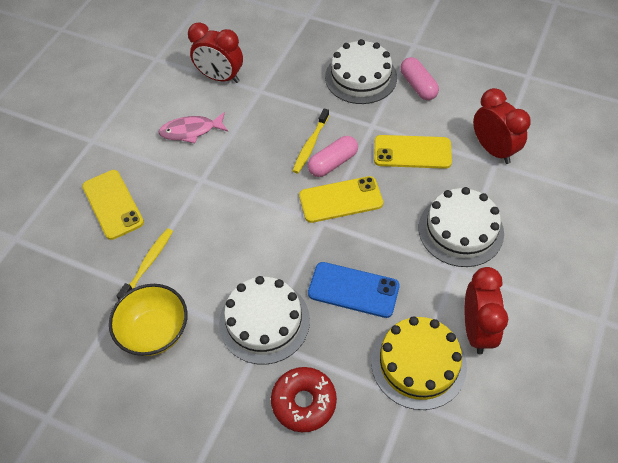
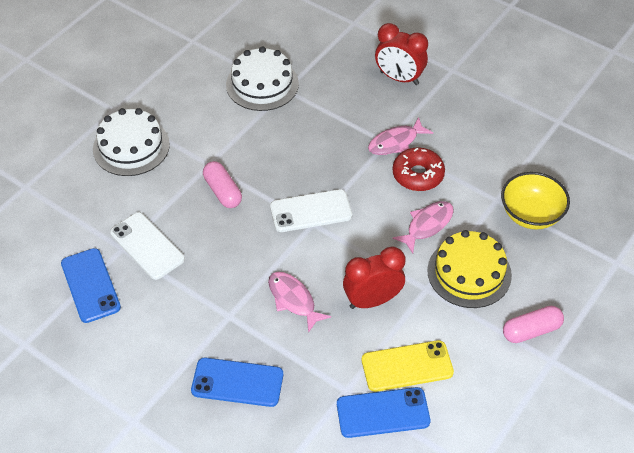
blue phone: 1 -> 3
pink fish: 1 -> 3
red clock: 3 -> 2
white cake: 3 -> 2
white phone: 0 -> 2
yellow phone: 3 -> 1
yellow toothbrush: 2 -> 0

